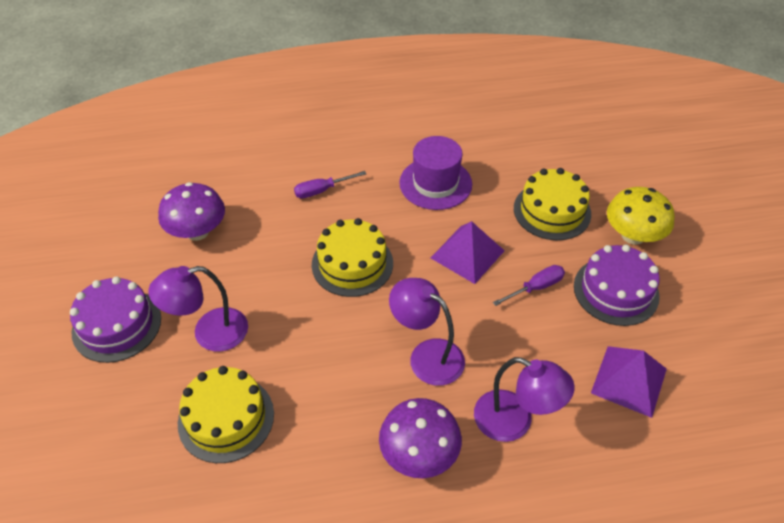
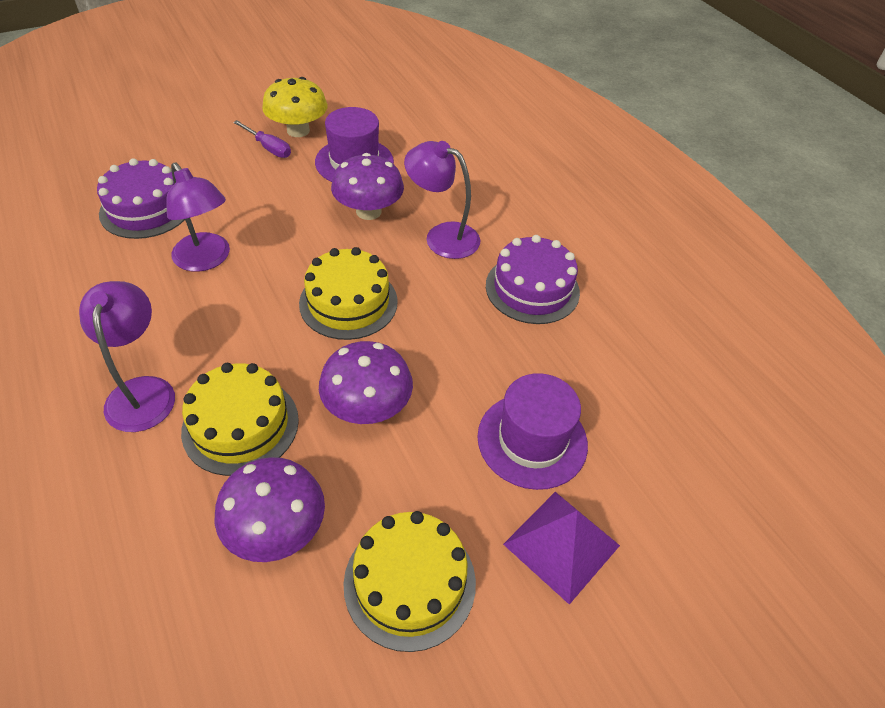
purple hat: 1 -> 2
purple mushroom: 2 -> 3
purple pyramid: 2 -> 1
purple screwdriver: 2 -> 1

